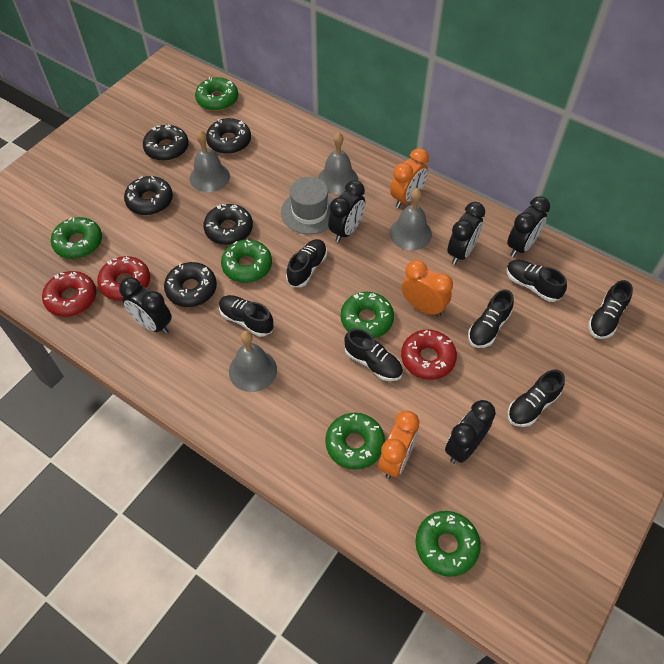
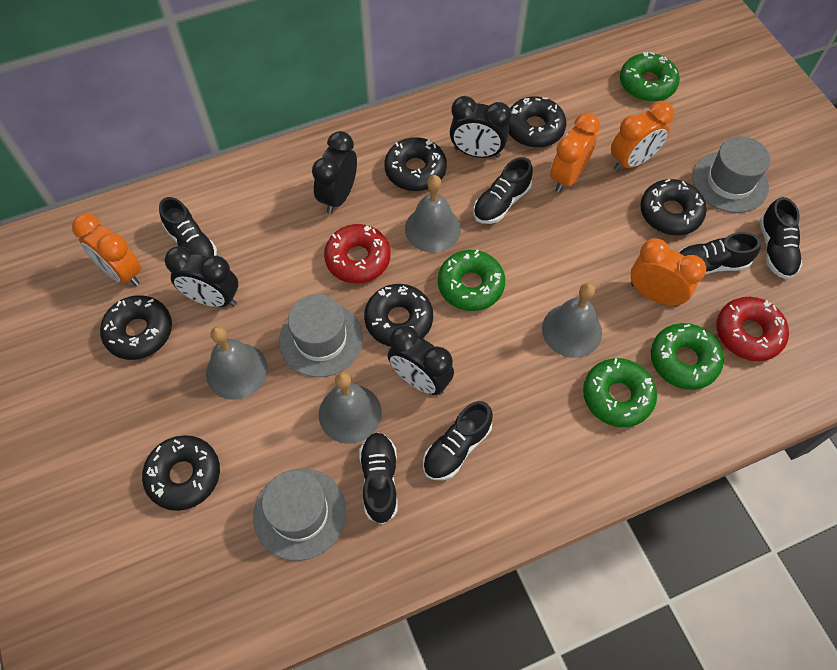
black clock: 5 -> 4
black donut: 5 -> 6
black shoe: 7 -> 6
green donut: 6 -> 4
grey hat: 1 -> 3
orange clock: 3 -> 4
red donut: 3 -> 2

